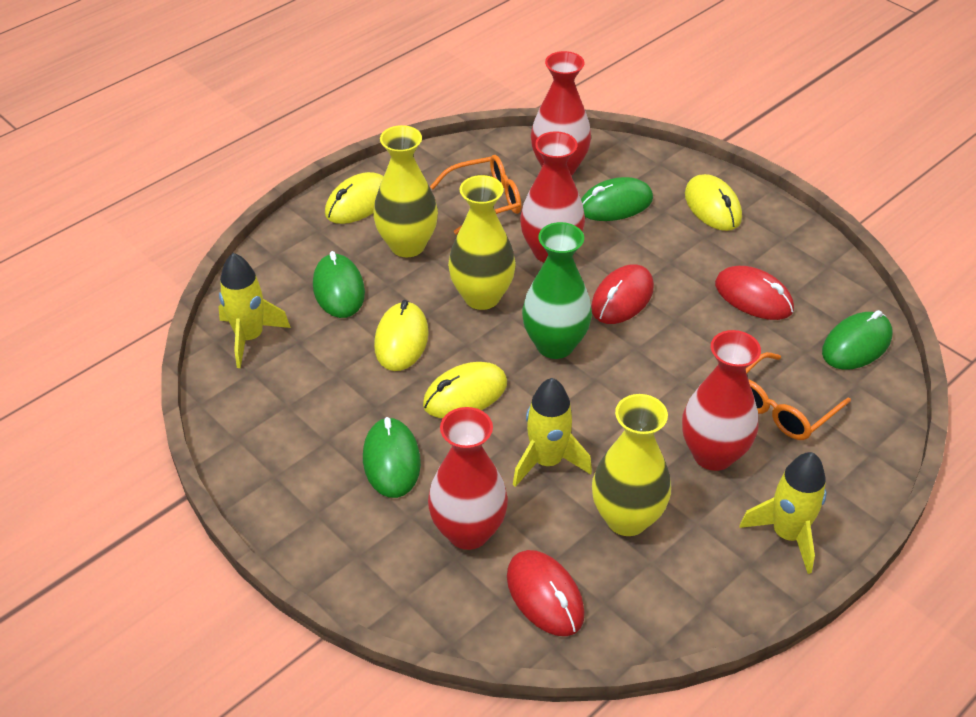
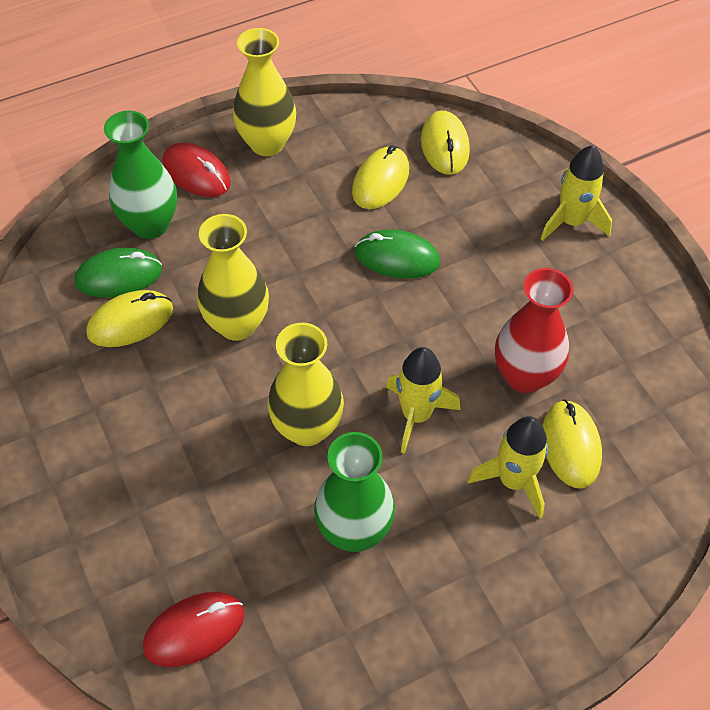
green mouse: 4 -> 2
green vase: 1 -> 2
orange glasses: 2 -> 0
red mouse: 3 -> 2
red vase: 4 -> 1

